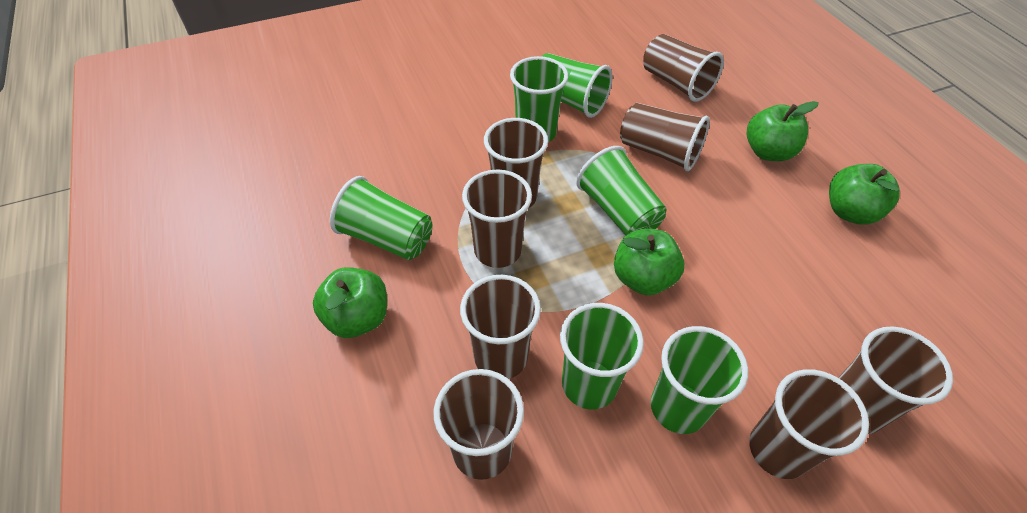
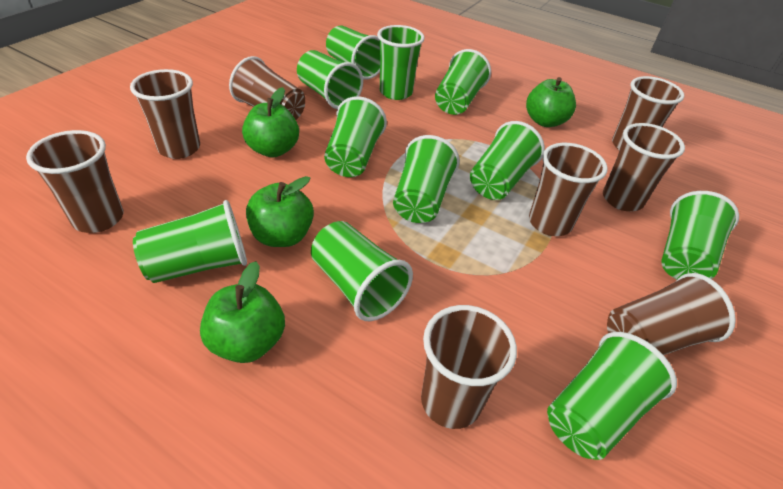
green cup: 6 -> 11

